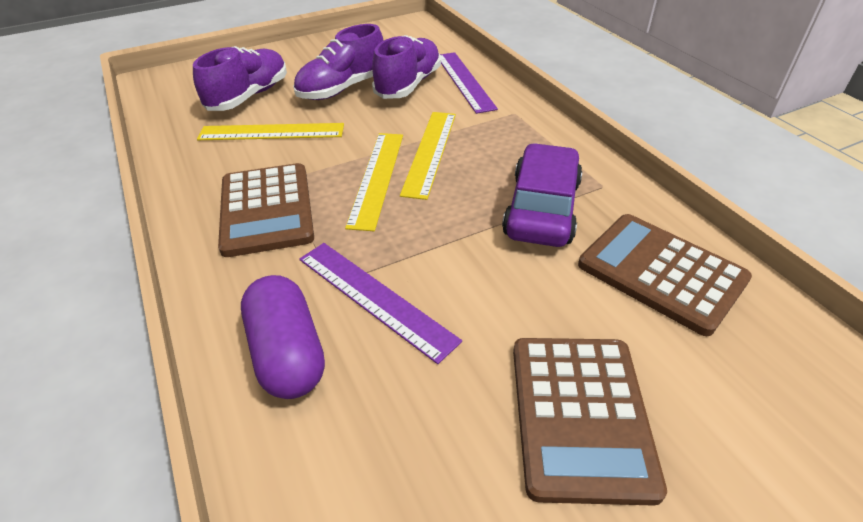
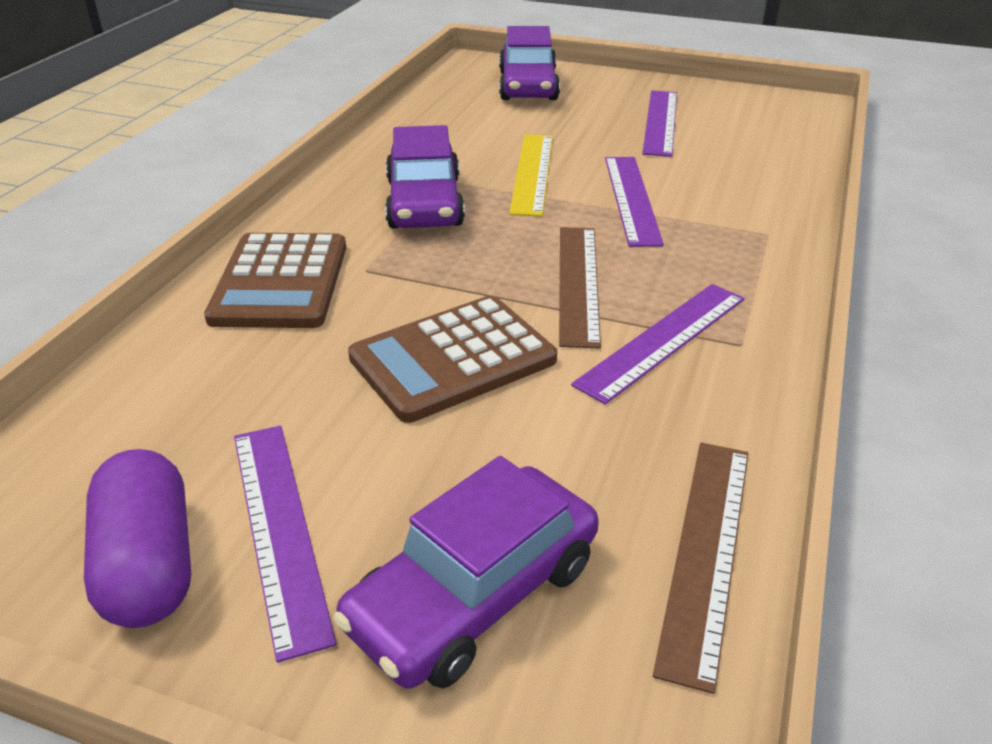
brown calculator: 3 -> 2
brown ruler: 0 -> 2
purple car: 1 -> 3
purple ruler: 2 -> 4
purple shoe: 3 -> 0
yellow ruler: 3 -> 1

